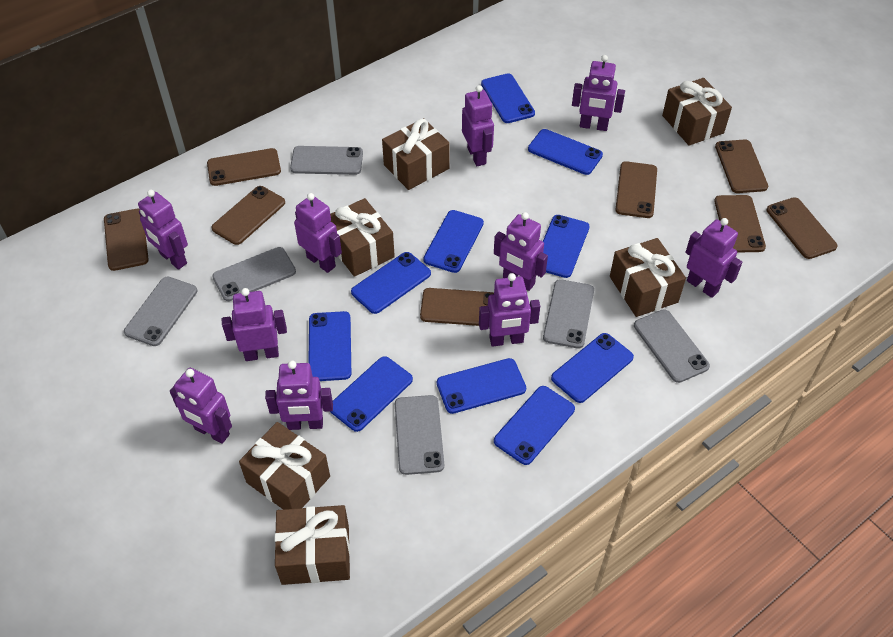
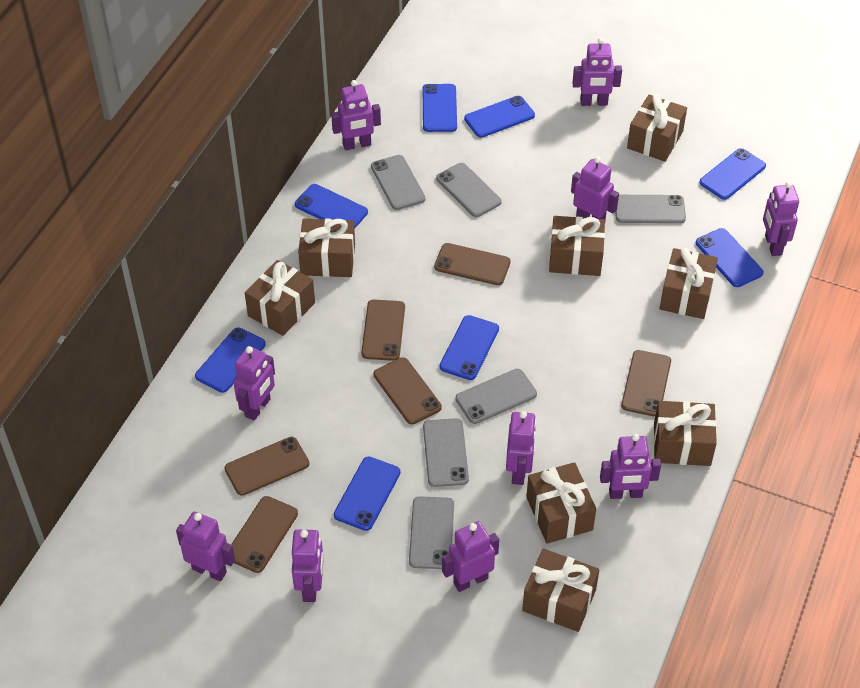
blue phone: 10 -> 8
brown gift: 6 -> 8
brown phone: 8 -> 6

